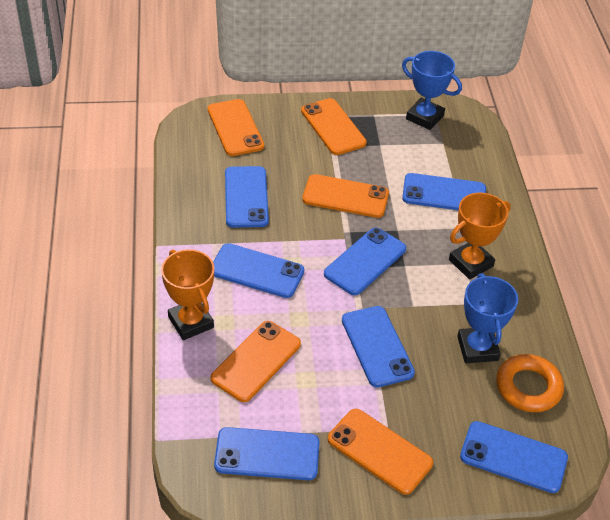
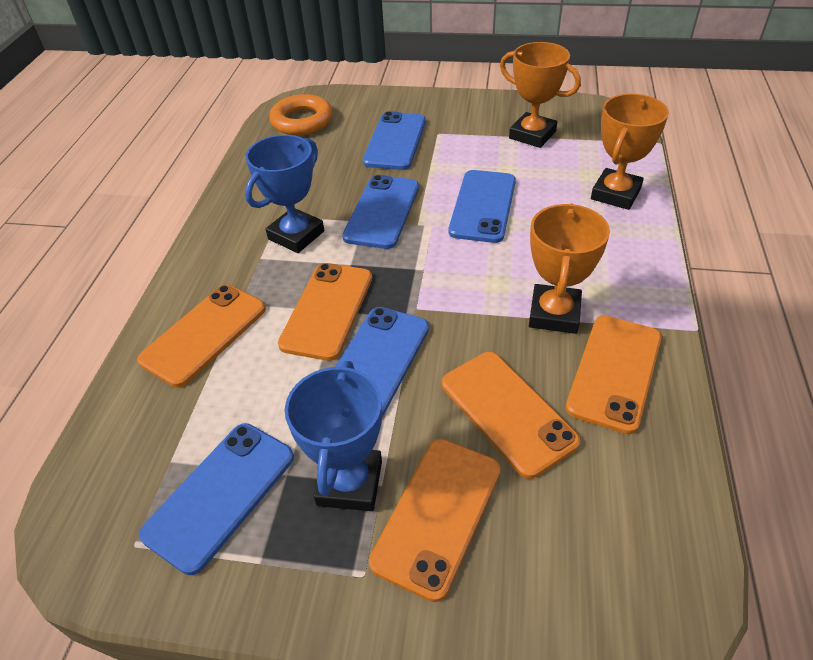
blue phone: 7 -> 5
orange trophy: 2 -> 3

